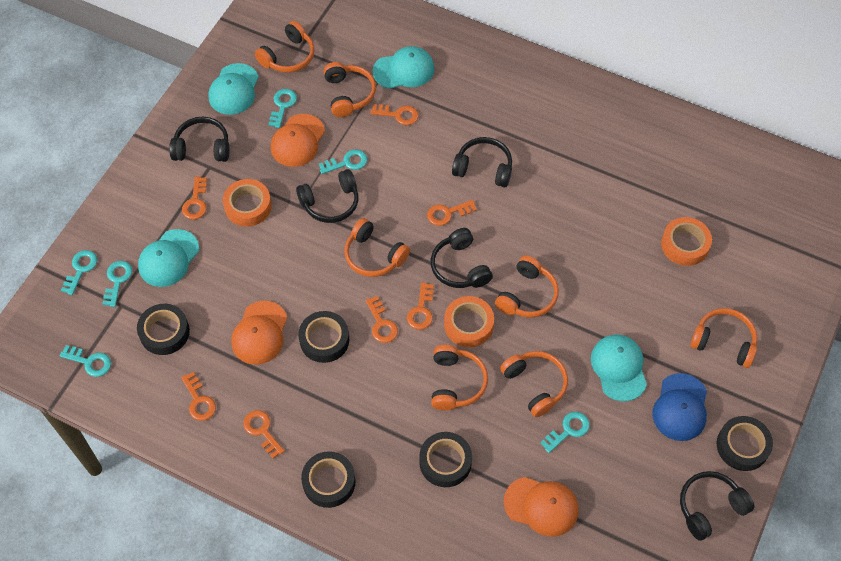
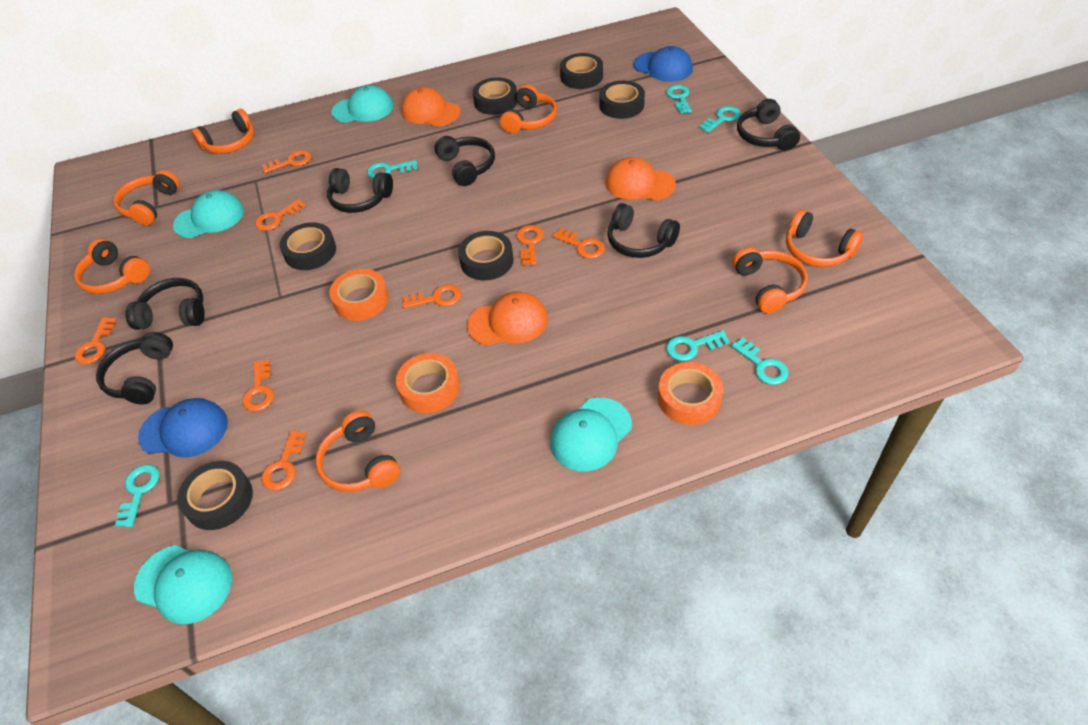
black headphones: 5 -> 6
black tape: 5 -> 6
blue cap: 1 -> 2
orange key: 7 -> 8

